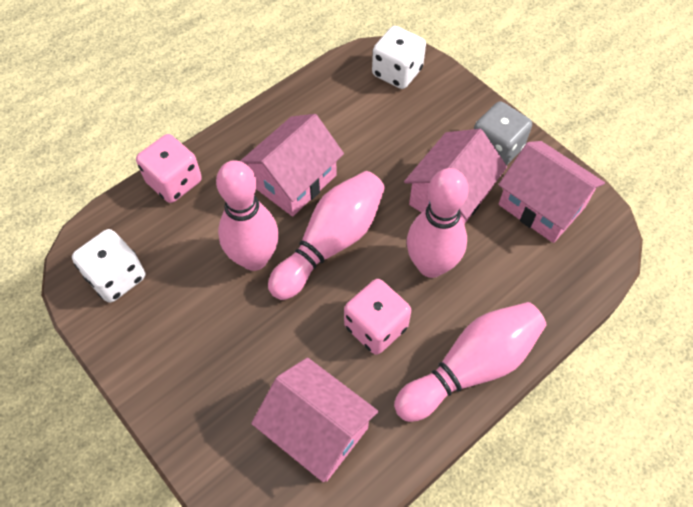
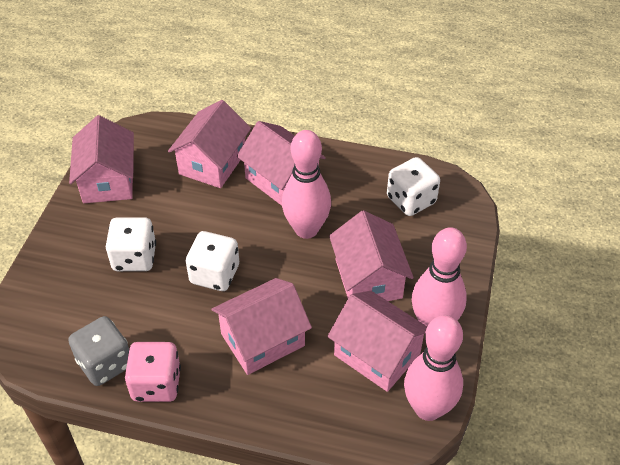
pink bowling pin: 4 -> 3
pink dice: 2 -> 1
pink house: 4 -> 6
white dice: 2 -> 3

